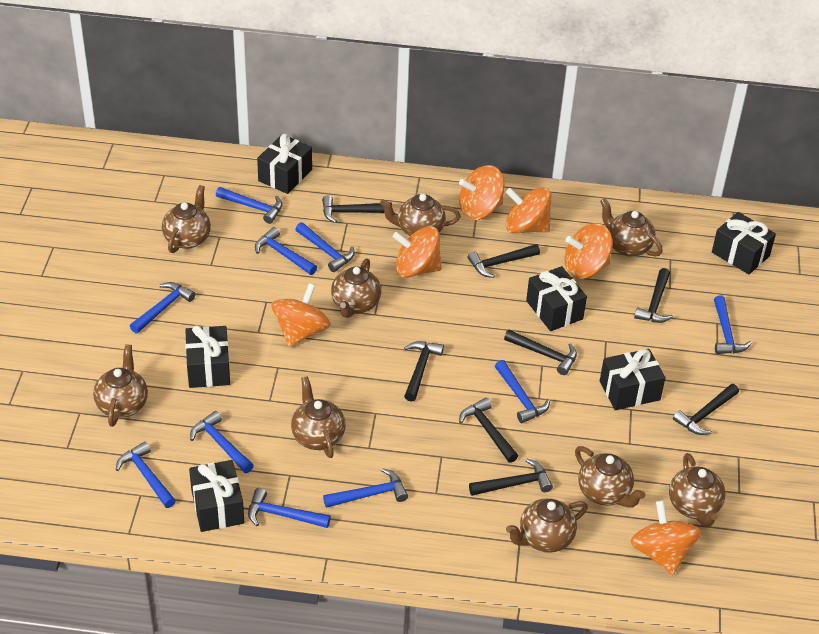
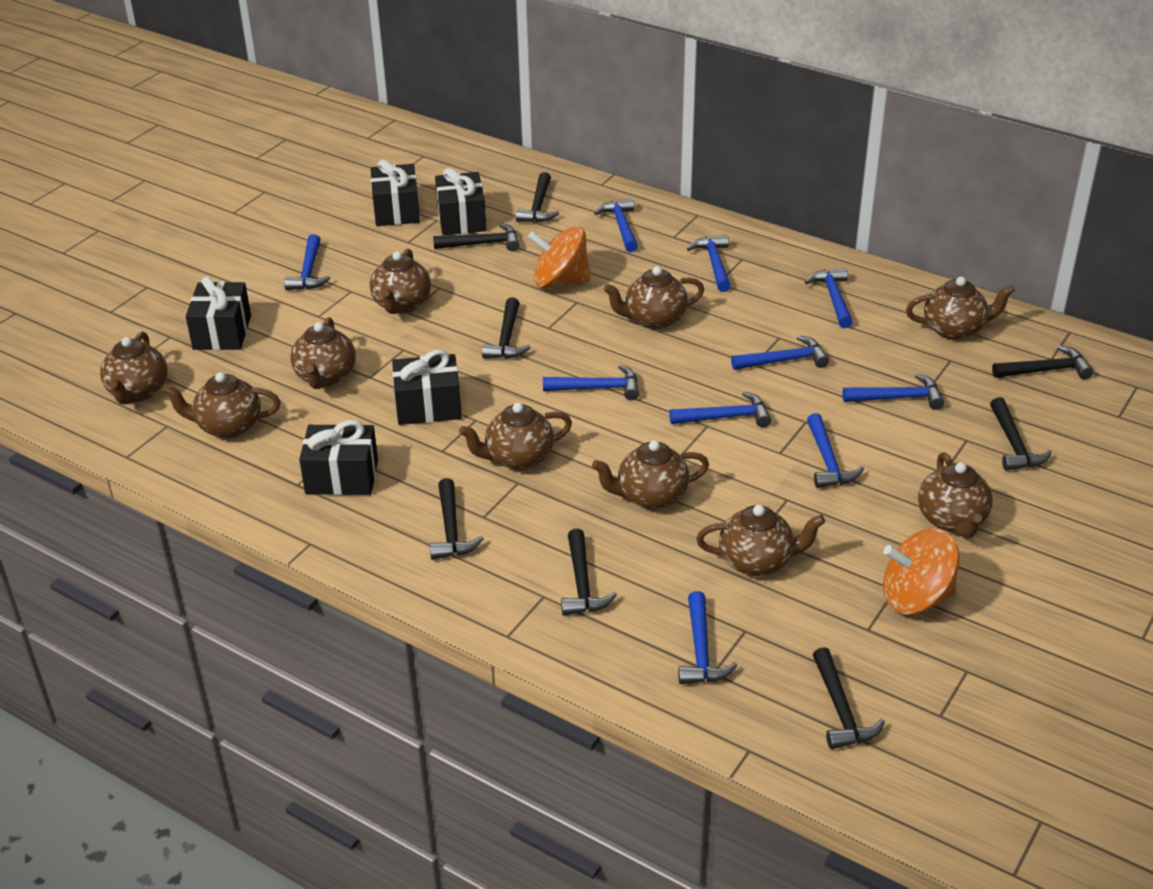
black gift: 6 -> 5
brown teapot: 9 -> 10
orange spinning top: 6 -> 2

